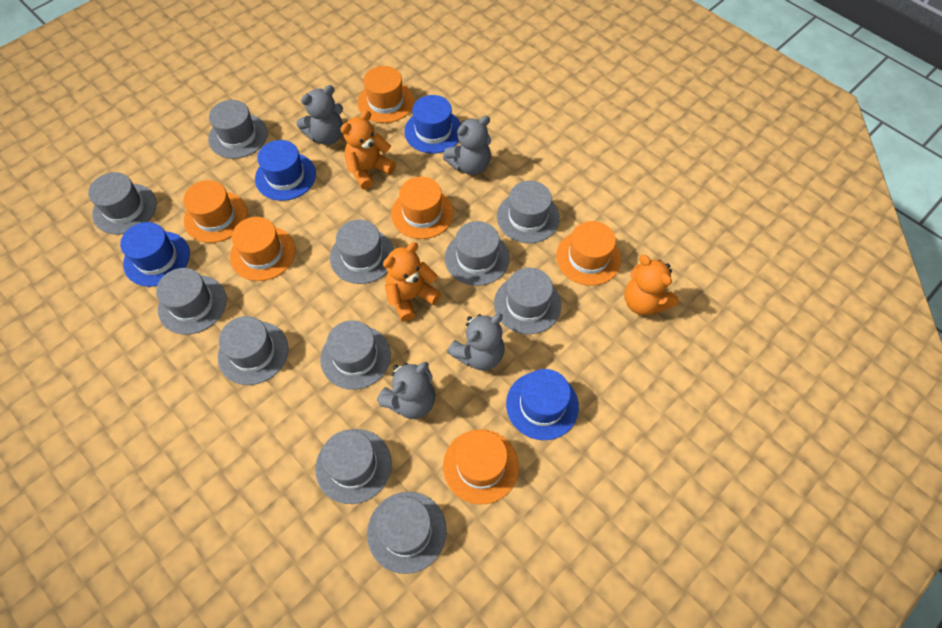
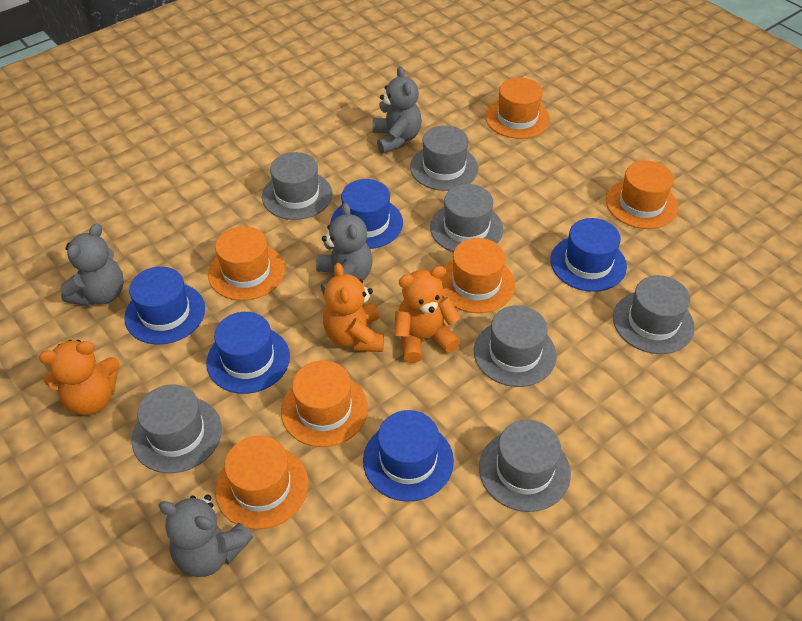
blue hat: 4 -> 5
grey hat: 11 -> 7

